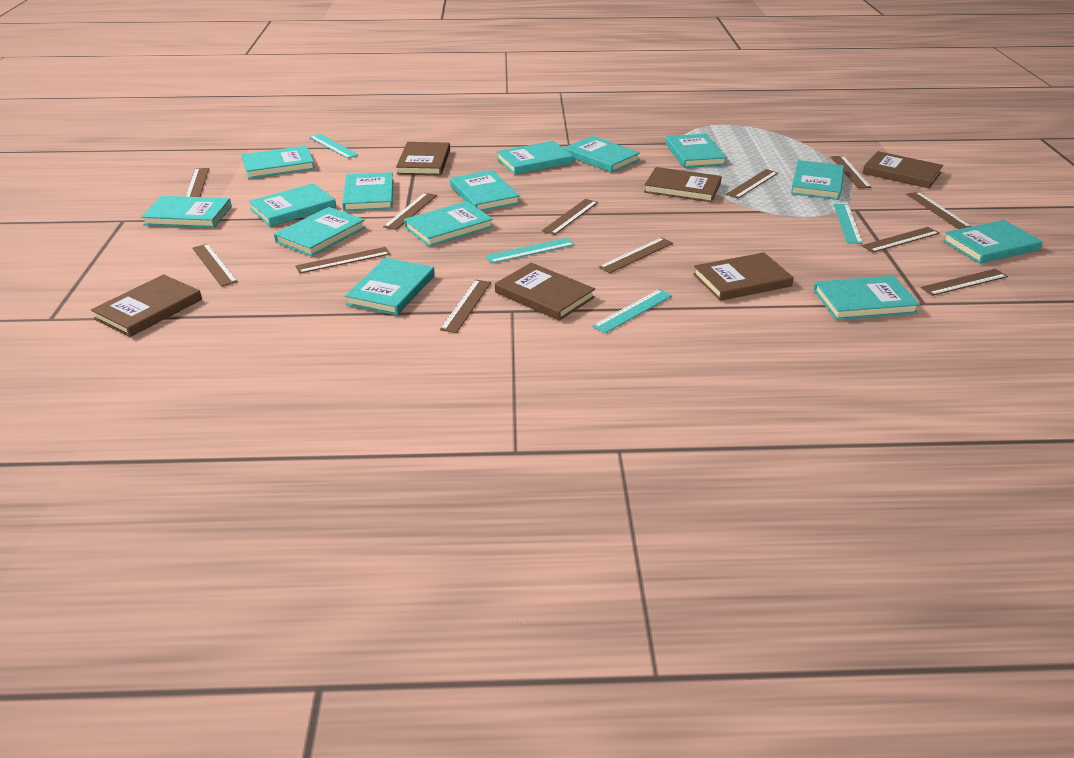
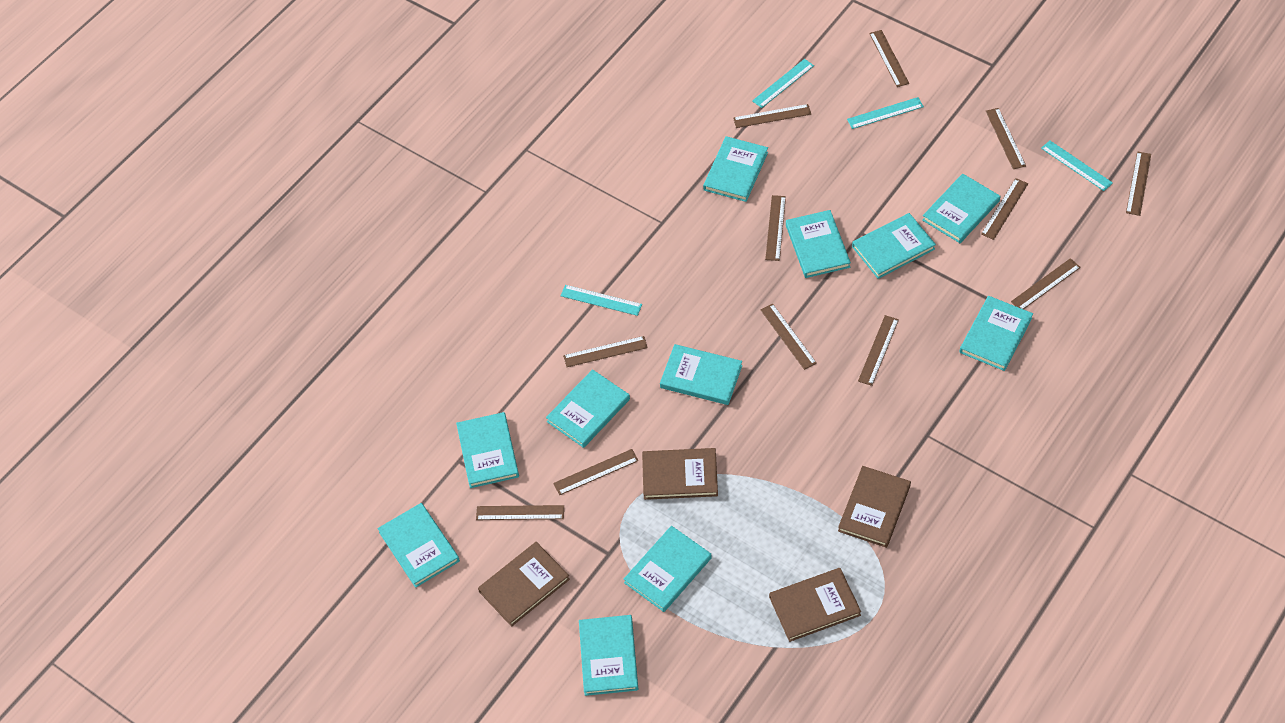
brown book: 6 -> 4
turquoise book: 14 -> 11

